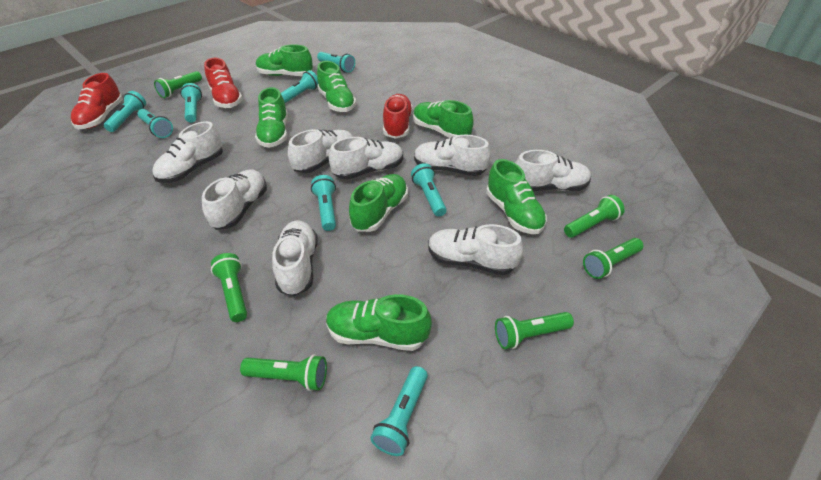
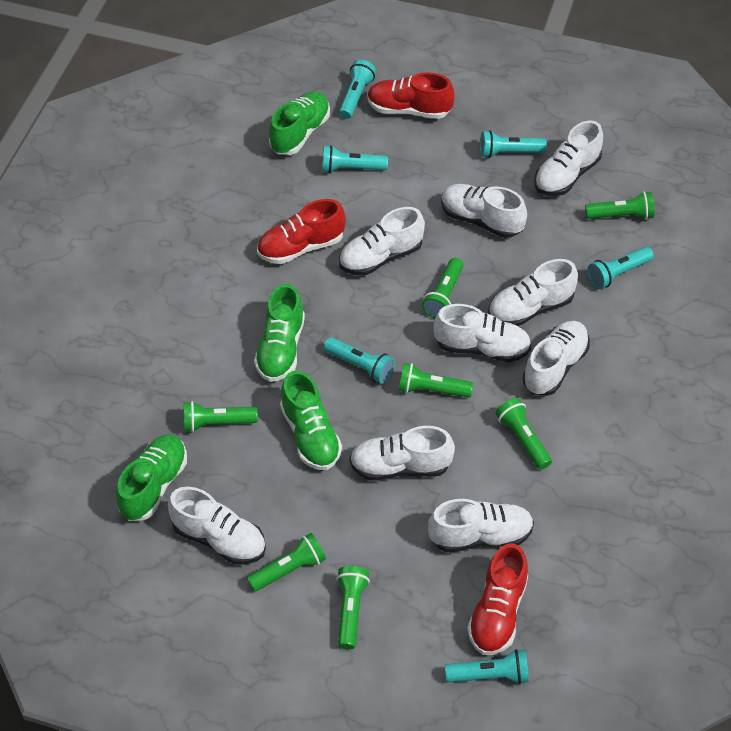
green flashlight: 6 -> 7
green shoe: 7 -> 4
turquoise flashlight: 8 -> 6
white shoe: 8 -> 9

